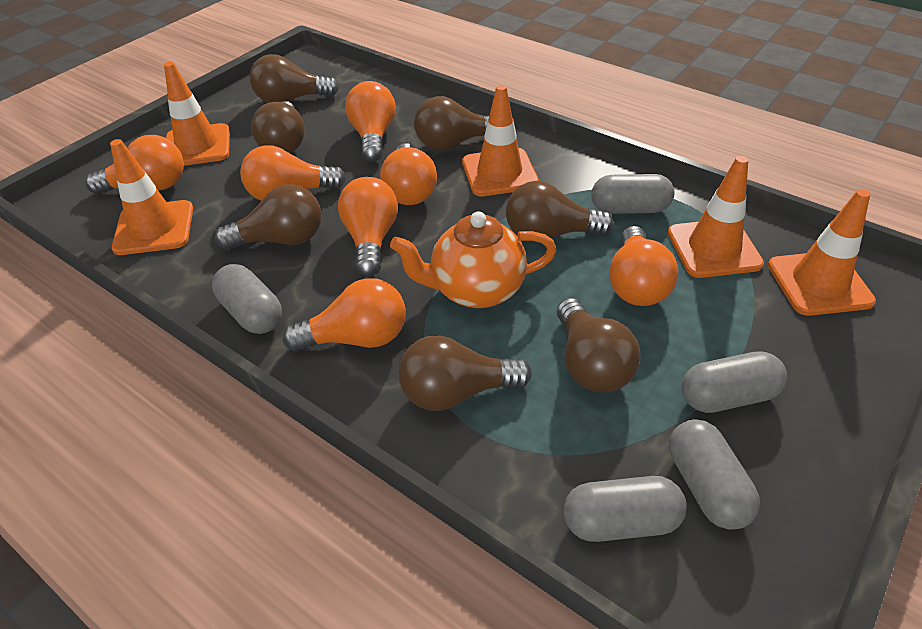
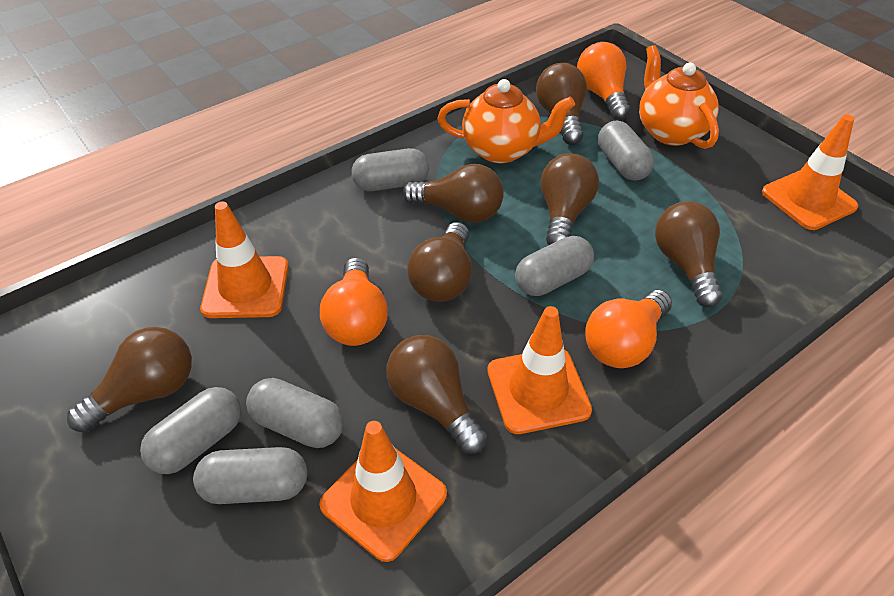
grey capsule: 5 -> 6
orange light bulb: 7 -> 3
orange teapot: 1 -> 2
orange traffic cone: 5 -> 4

